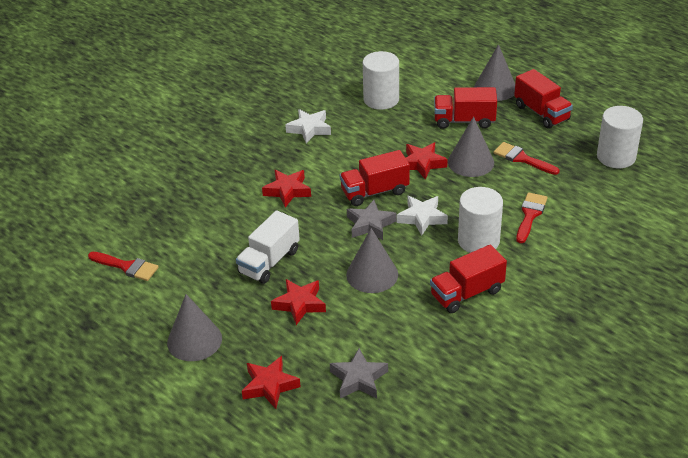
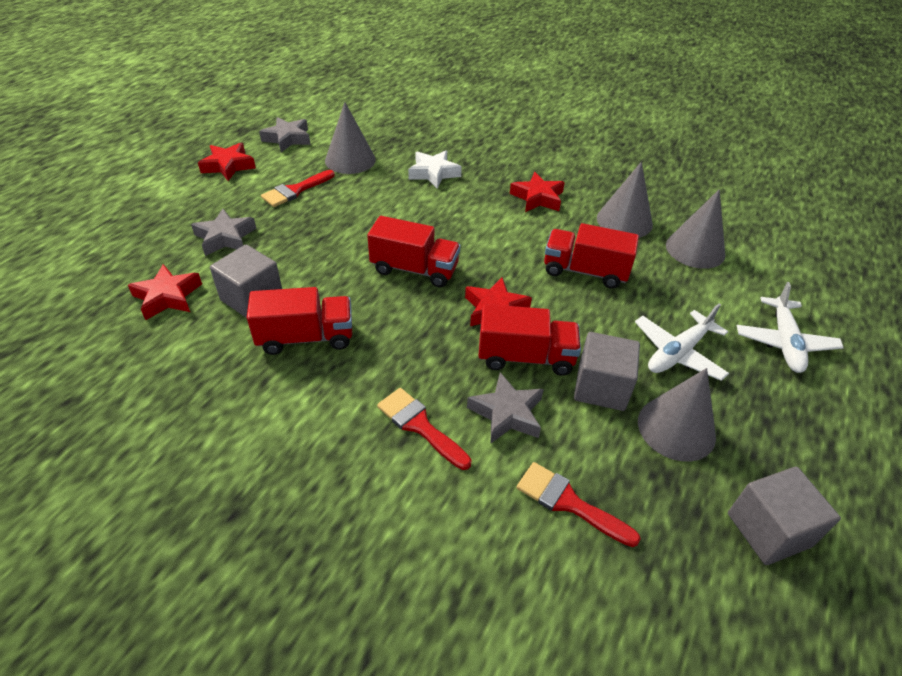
grey cube: 0 -> 3
grey star: 2 -> 3
white cylinder: 3 -> 0
white plane: 0 -> 2
white star: 2 -> 1
white truck: 1 -> 0

